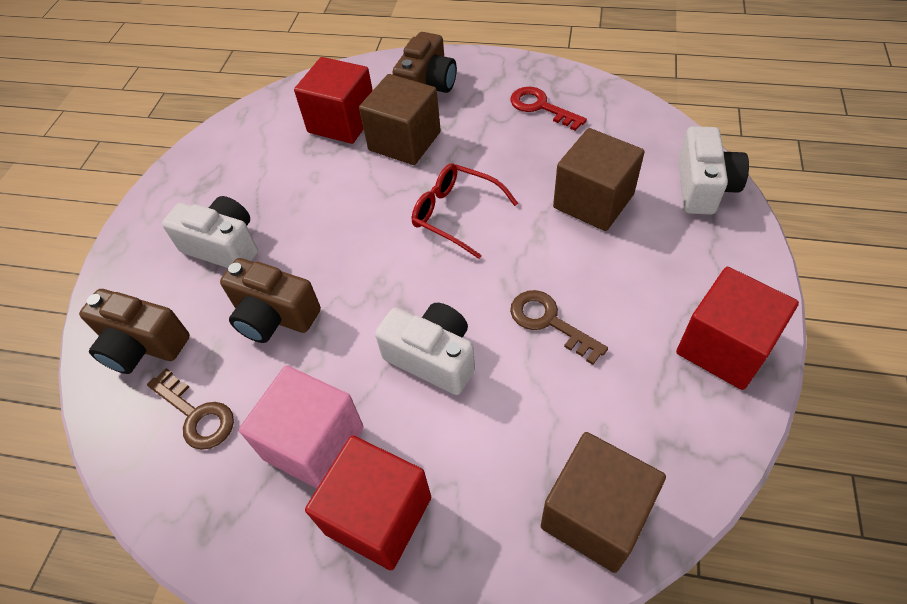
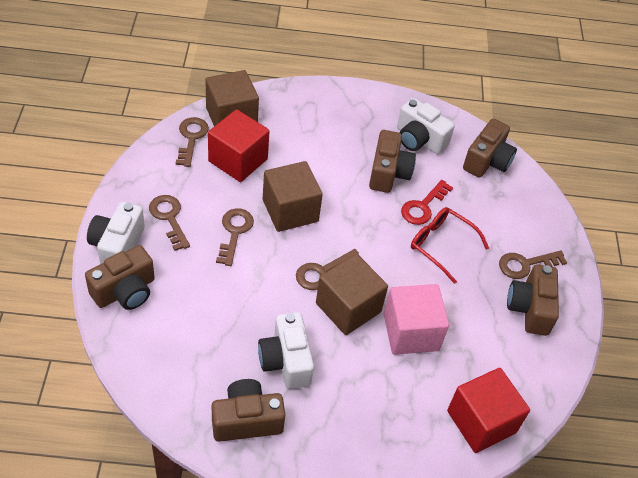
brown camera: 3 -> 5
brown key: 2 -> 5
red cube: 3 -> 2

